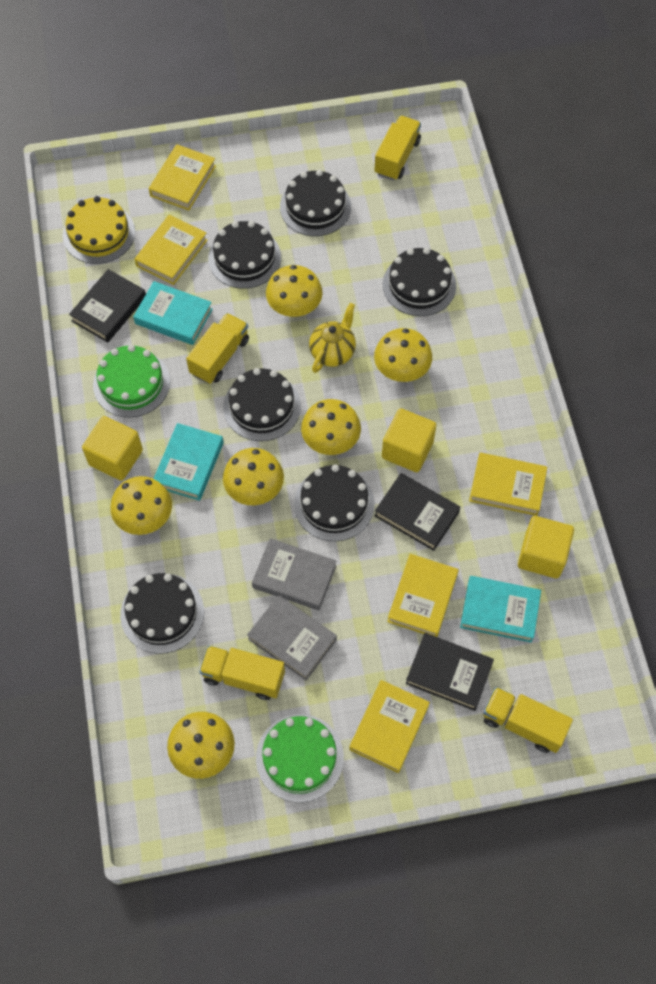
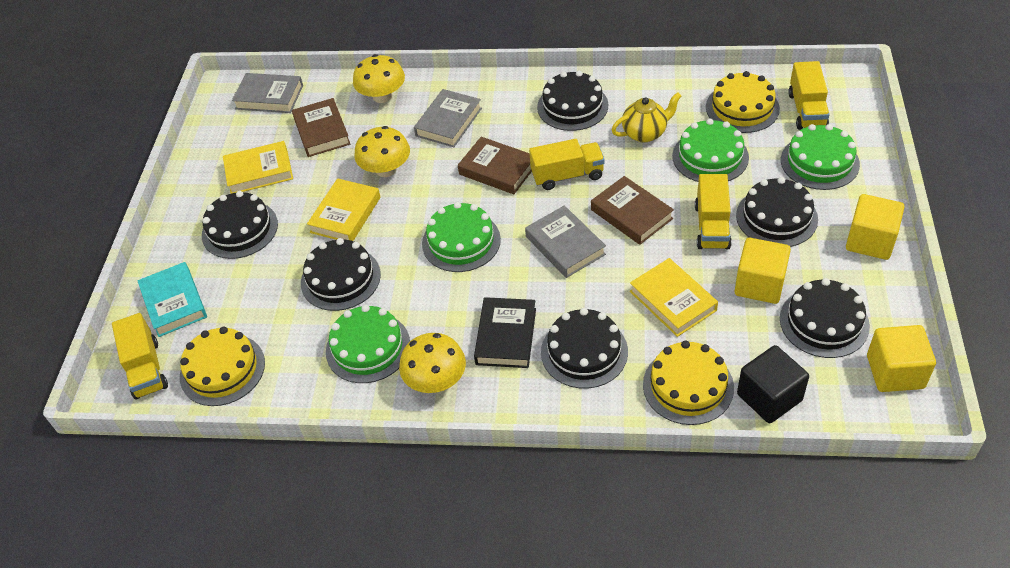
black book: 3 -> 1
black cube: 0 -> 1
brown book: 0 -> 3
green cake: 2 -> 4
grey book: 2 -> 3
turquoise book: 3 -> 1
yellow book: 5 -> 3
yellow cake: 1 -> 3
yellow mushroom: 6 -> 3

